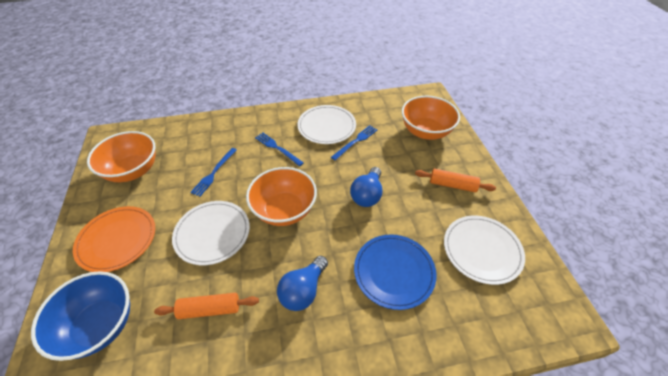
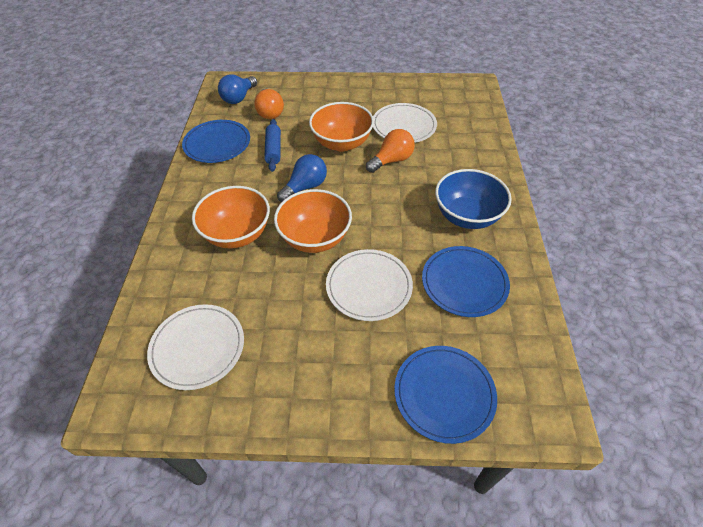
blue fork: 3 -> 0
blue plate: 1 -> 3
blue rolling pin: 0 -> 1
orange light bulb: 0 -> 2
orange plate: 1 -> 0
orange rolling pin: 2 -> 0

